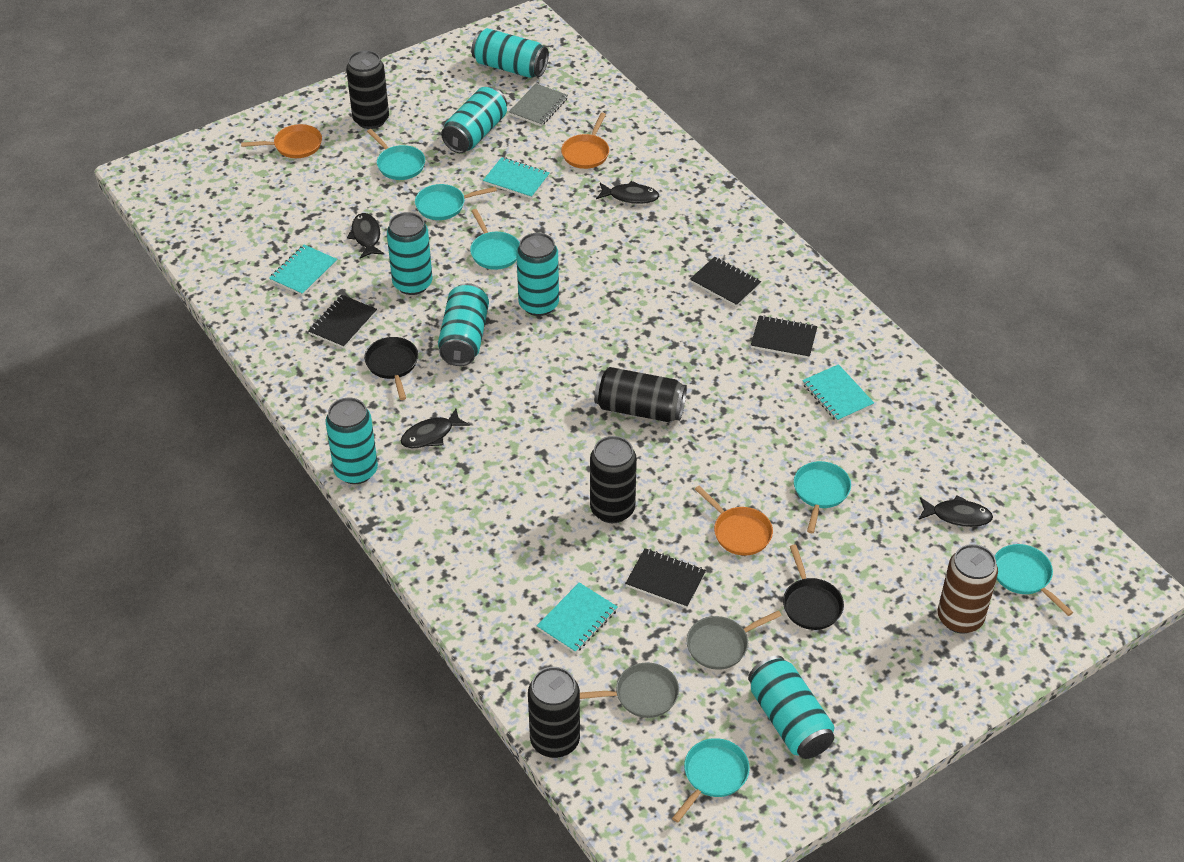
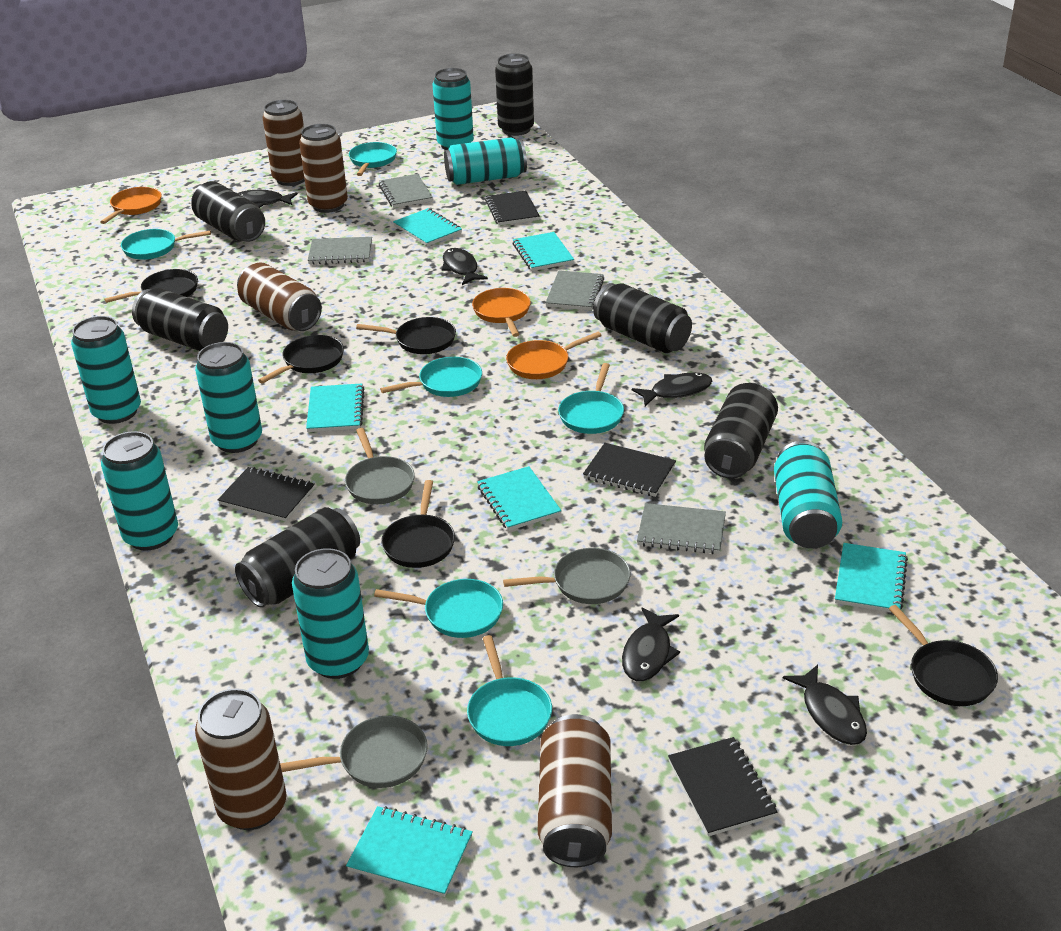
black can: 4 -> 6
black fish: 4 -> 5
black pan: 2 -> 5
brown can: 1 -> 5
grey notebook: 1 -> 4
grey pan: 2 -> 3
turquoise notebook: 4 -> 6

